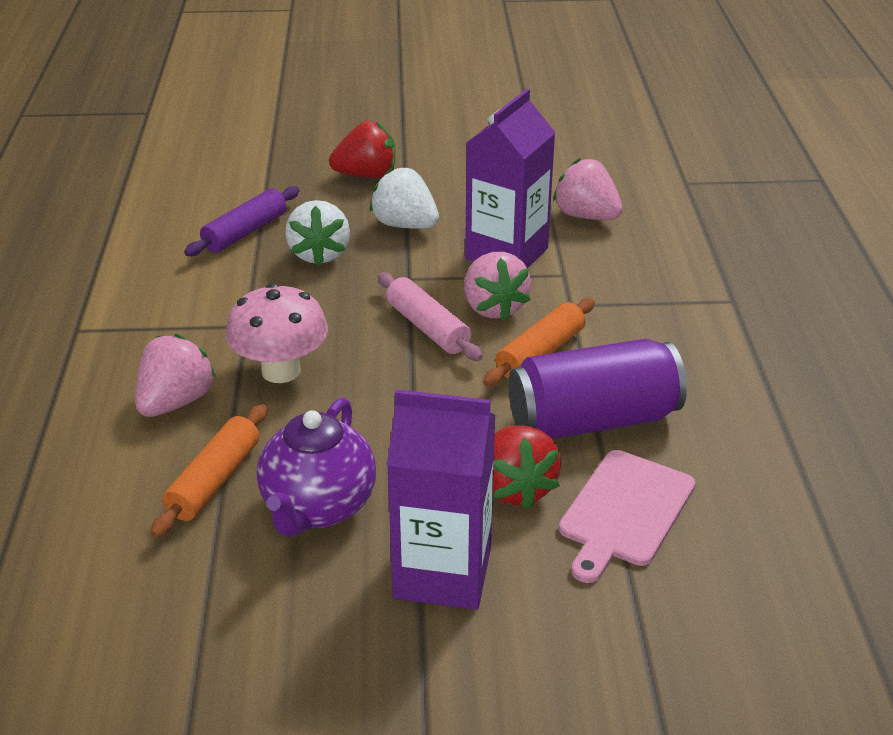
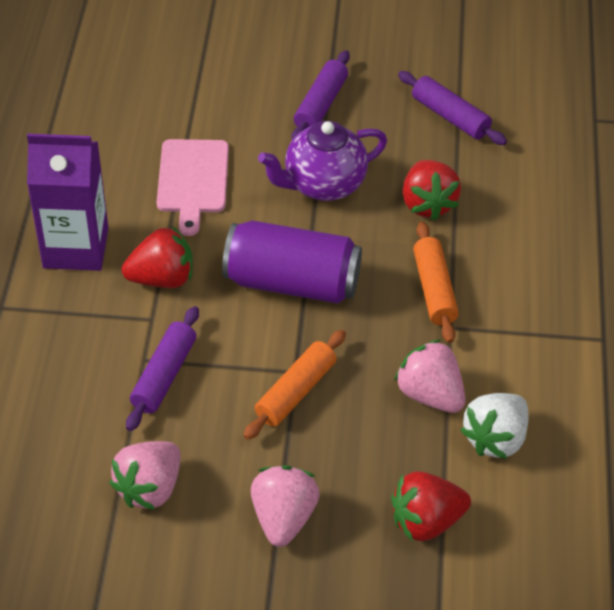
pink mushroom: 1 -> 0
pink rolling pin: 1 -> 0
purple carton: 2 -> 1
purple rolling pin: 1 -> 3
red strawberry: 2 -> 3
white strawberry: 2 -> 1

